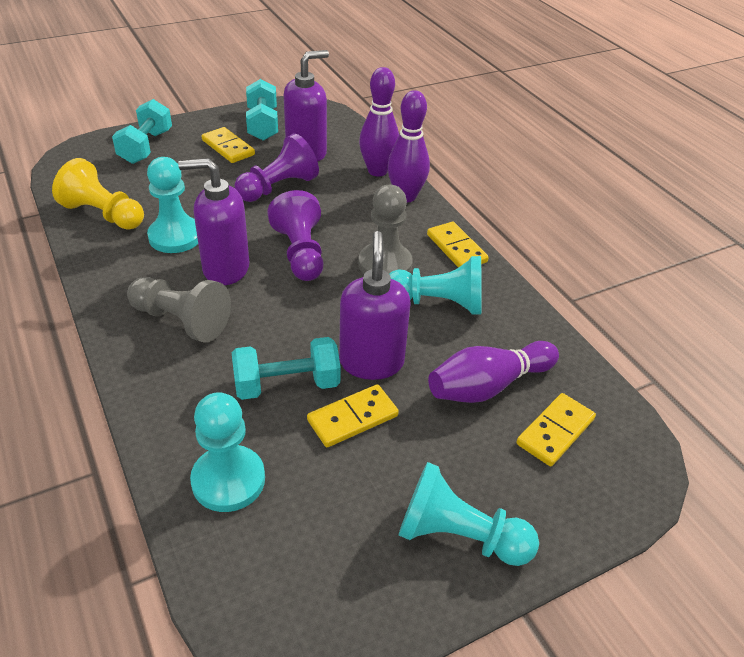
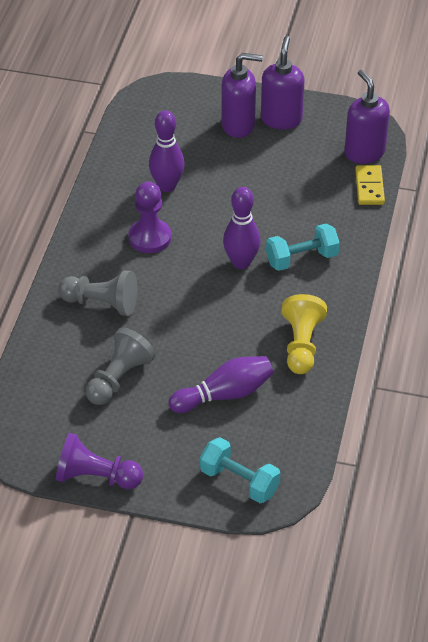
turquoise dumbbell: 3 -> 2
turquoise pawn: 4 -> 0
yellow domino: 4 -> 1

